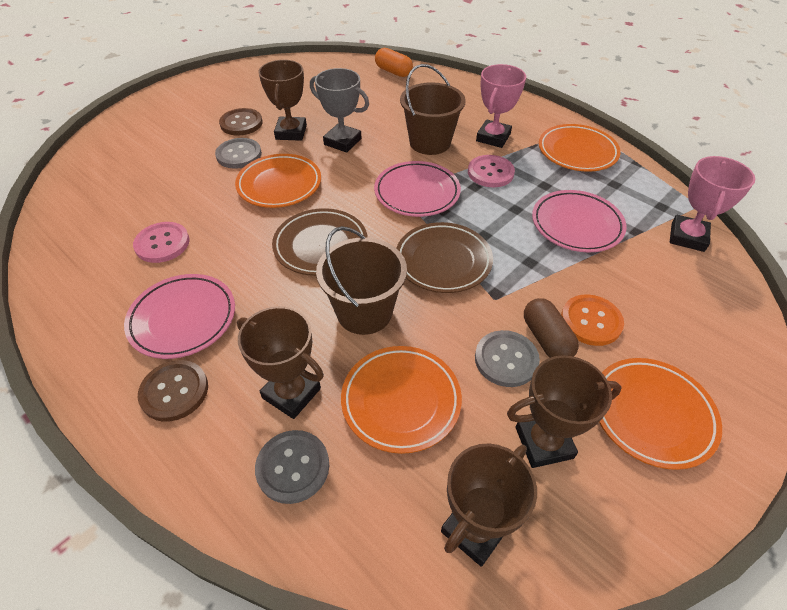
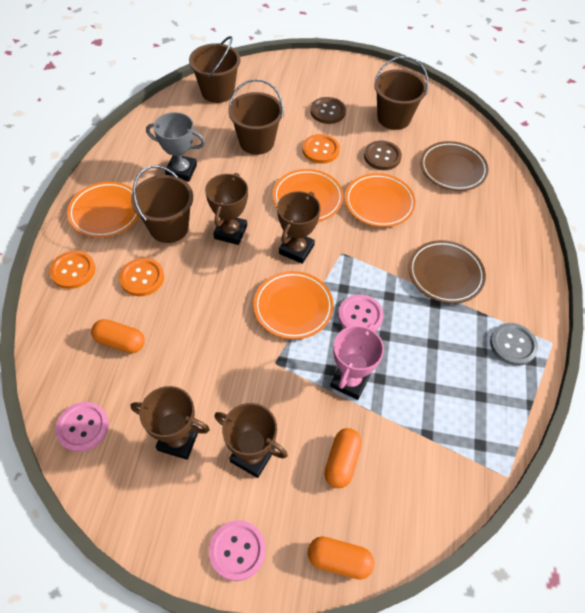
brown bucket: 2 -> 4
brown capsule: 1 -> 0
grey button: 3 -> 1
orange button: 1 -> 3
orange capsule: 1 -> 3
pink button: 2 -> 3
pink plate: 3 -> 0
pink trophy: 2 -> 1

